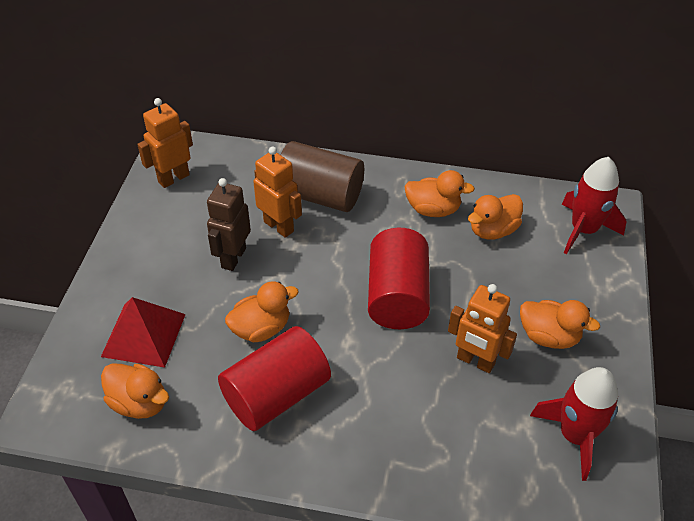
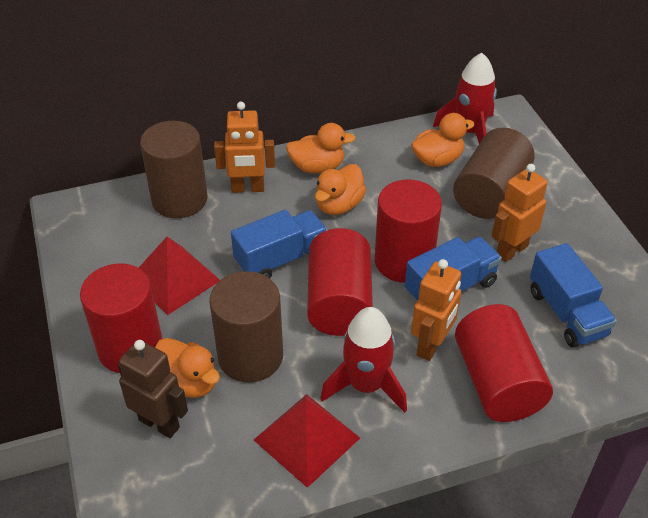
blue truck: 0 -> 3
brown cylinder: 1 -> 3
orange duck: 5 -> 4
red cylinder: 2 -> 4
red pyramid: 1 -> 2

